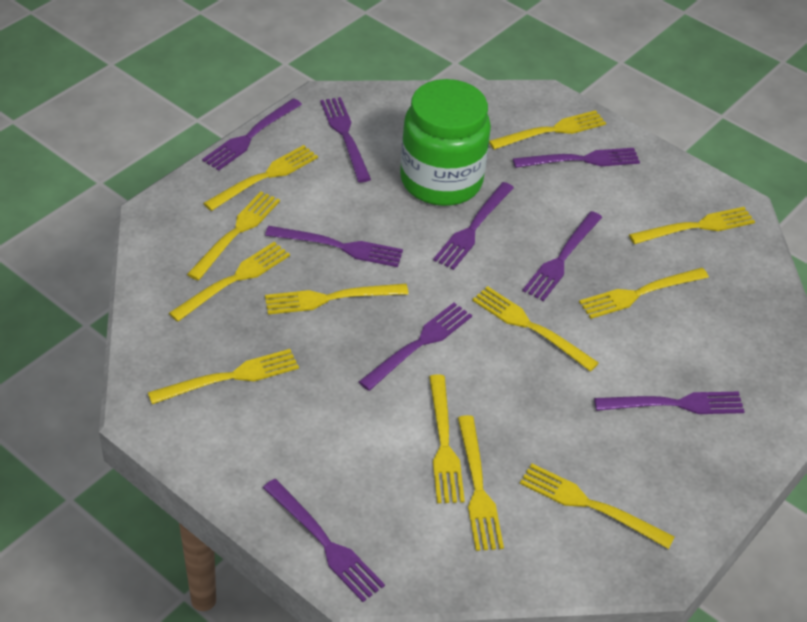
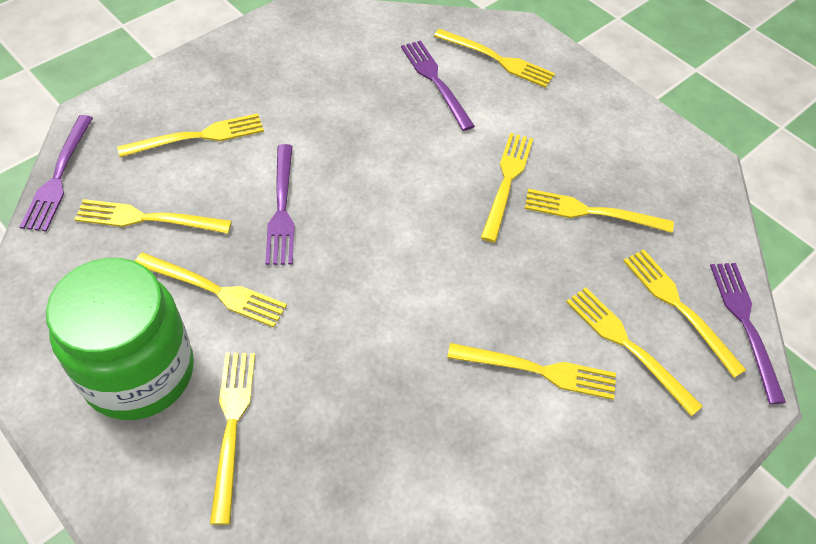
purple fork: 9 -> 4
yellow fork: 12 -> 10

